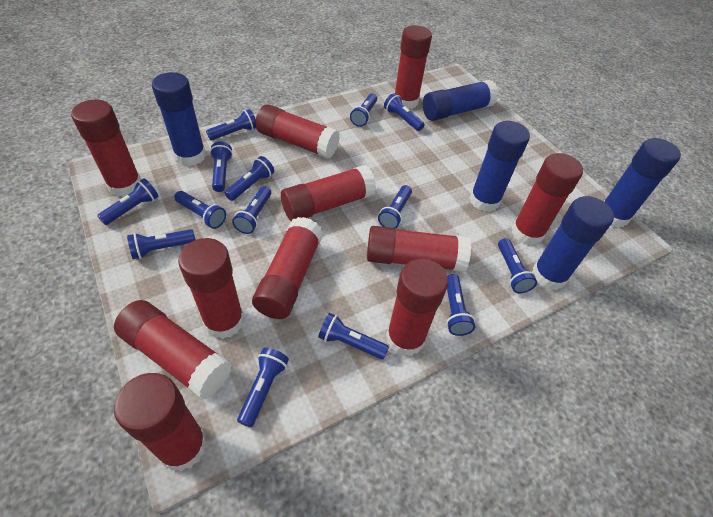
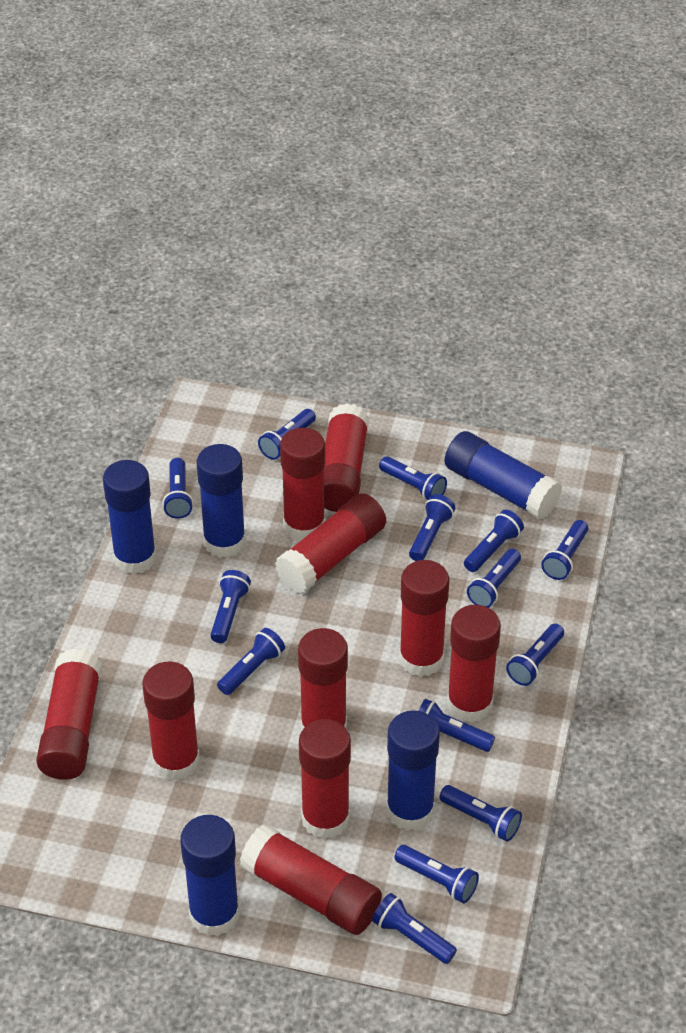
red glue stick: 11 -> 10

